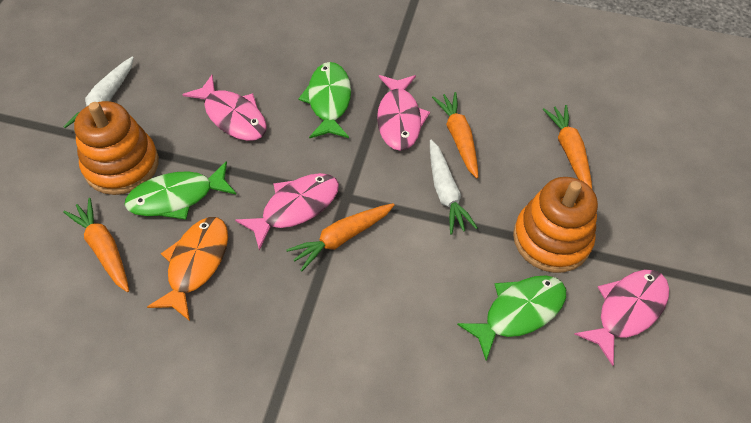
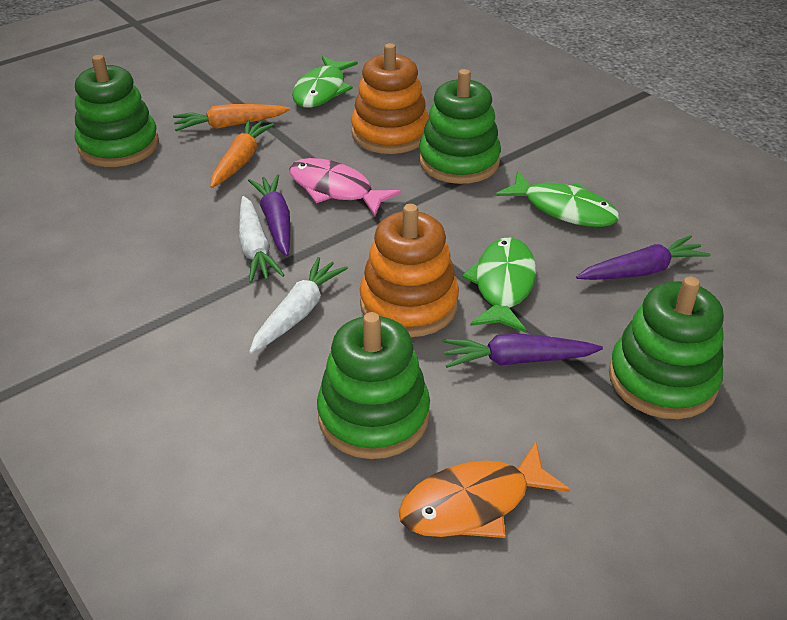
green stacking toy: 0 -> 4
orange carrot: 4 -> 2
pink fish: 4 -> 1
purple carrot: 0 -> 3

